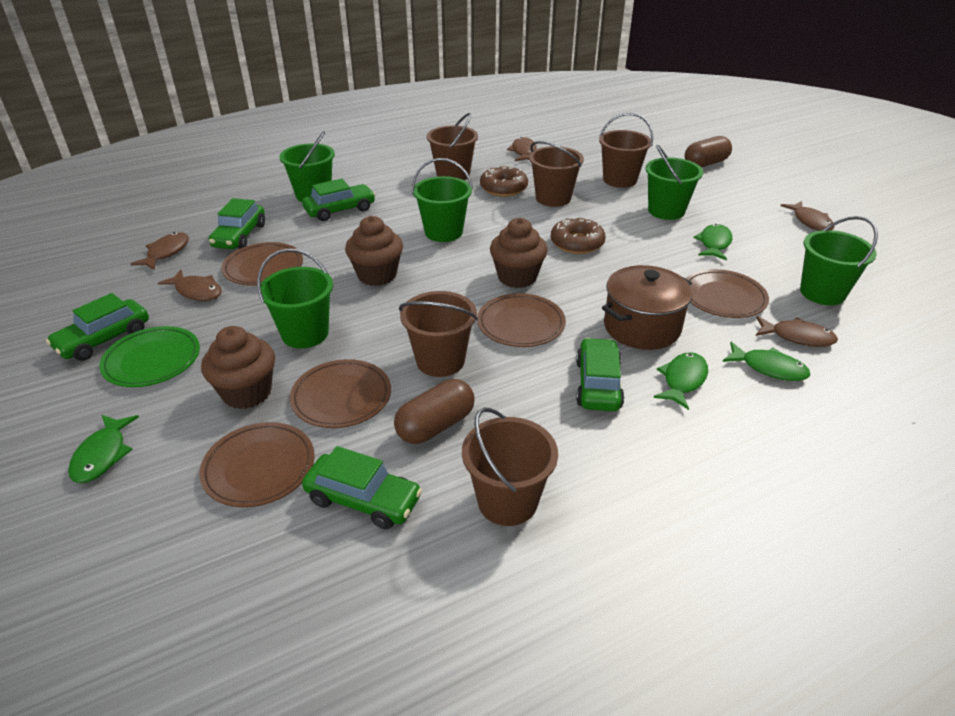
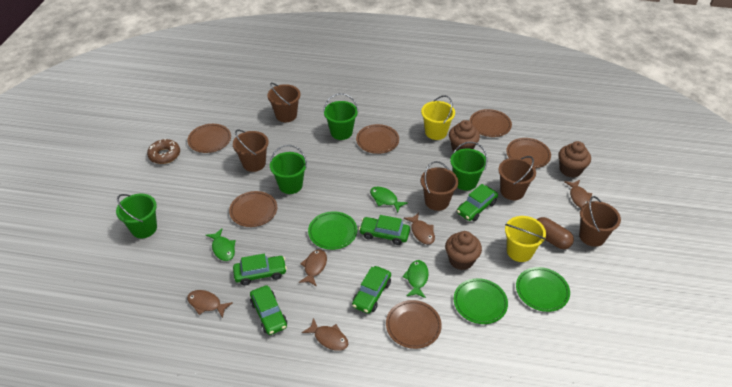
brown capsule: 2 -> 1
brown donut: 2 -> 1
brown plate: 5 -> 6
brown pot: 1 -> 0
green bucket: 5 -> 4
green fish: 4 -> 3
green plate: 1 -> 3
yellow bucket: 0 -> 2

